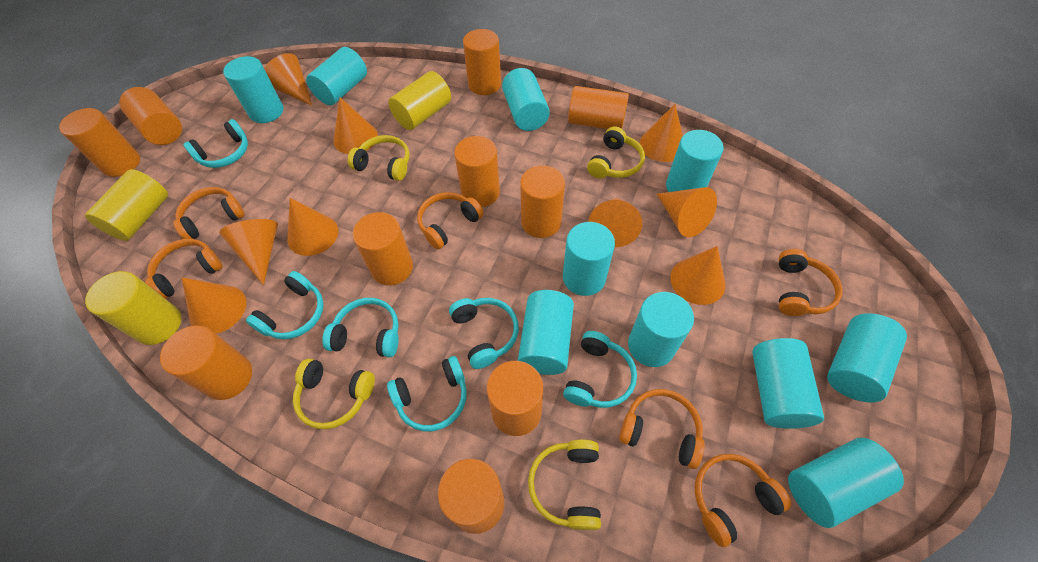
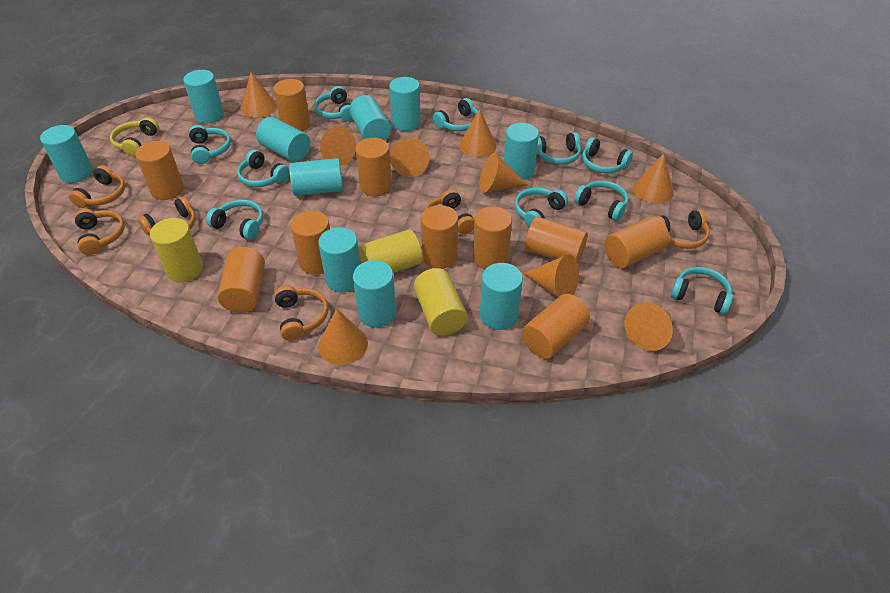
turquoise headphones: 6 -> 10
yellow headphones: 4 -> 1

